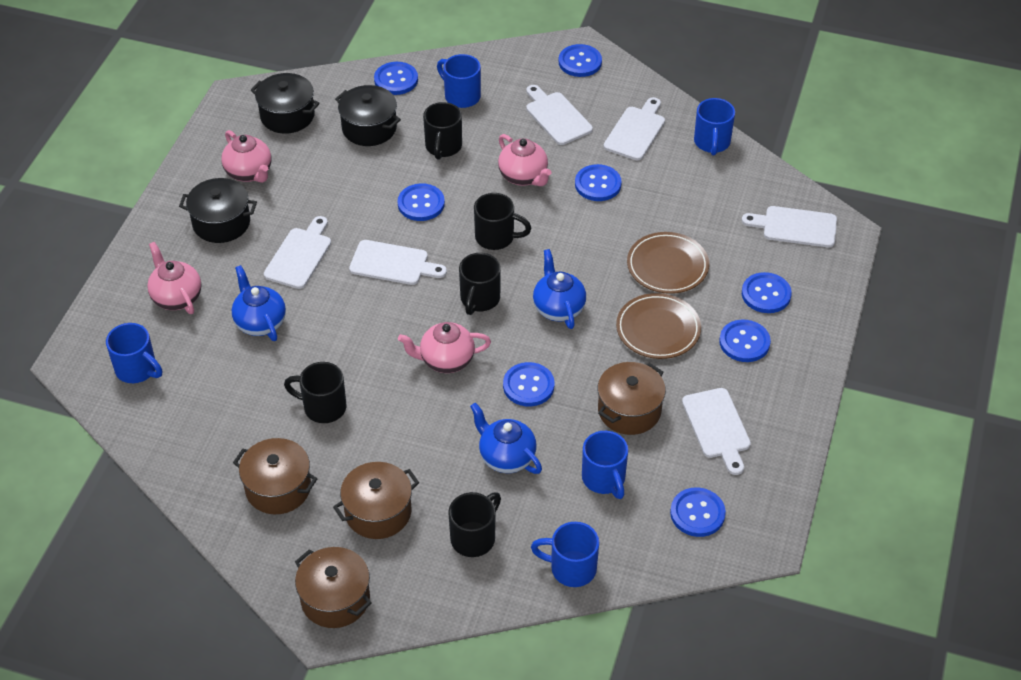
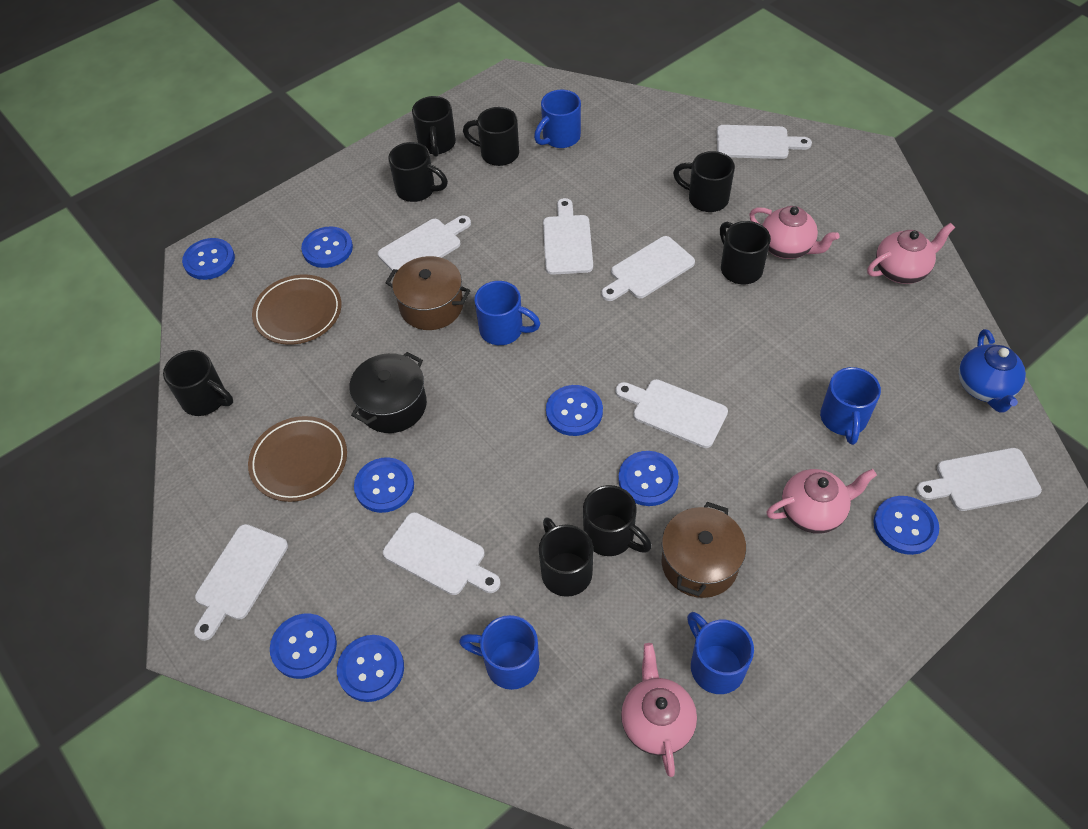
black mug: 5 -> 8
black pot: 3 -> 1
blue teapot: 3 -> 1
brown pot: 4 -> 2
white cutting board: 6 -> 8

